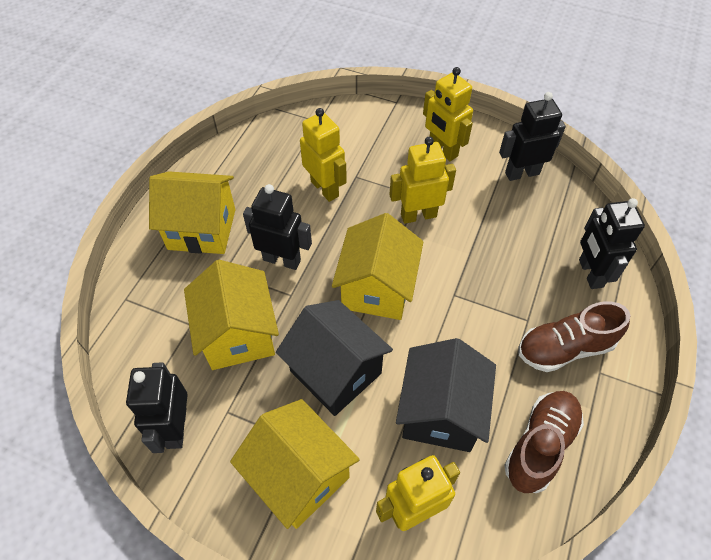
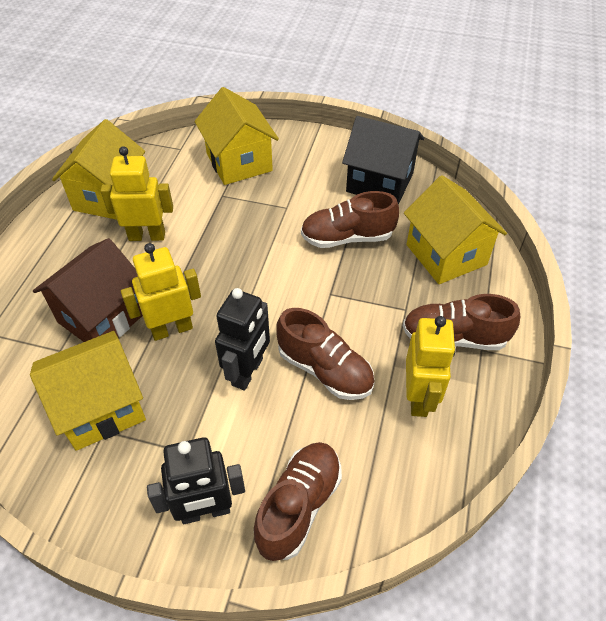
black house: 2 -> 1
black robot: 4 -> 2
brown house: 0 -> 1
brown shoe: 2 -> 4
yellow robot: 4 -> 3

